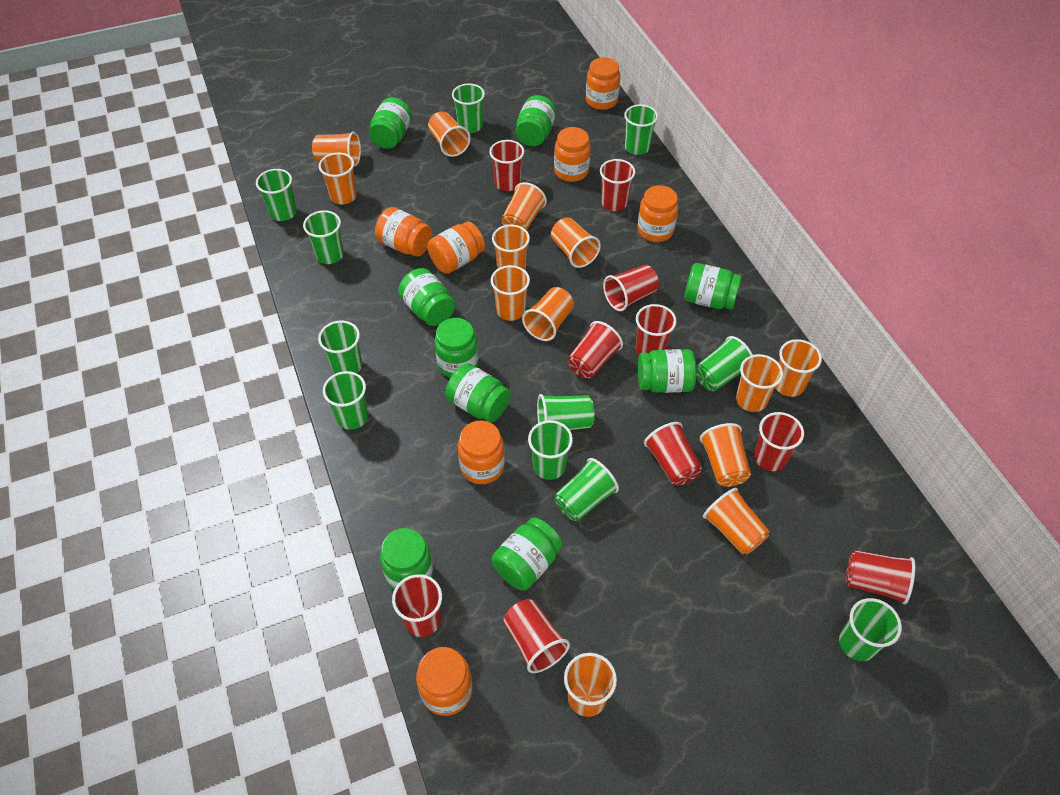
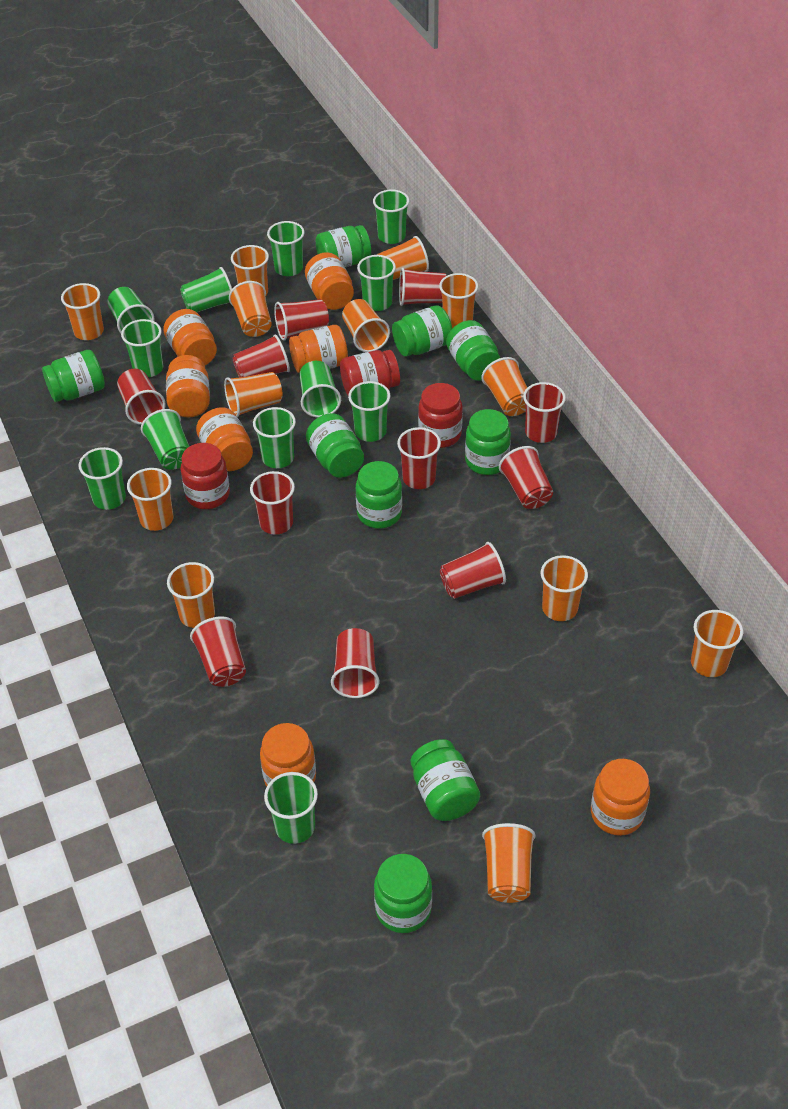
green cup: 11 -> 12
red cup: 10 -> 11
red jar: 0 -> 3

